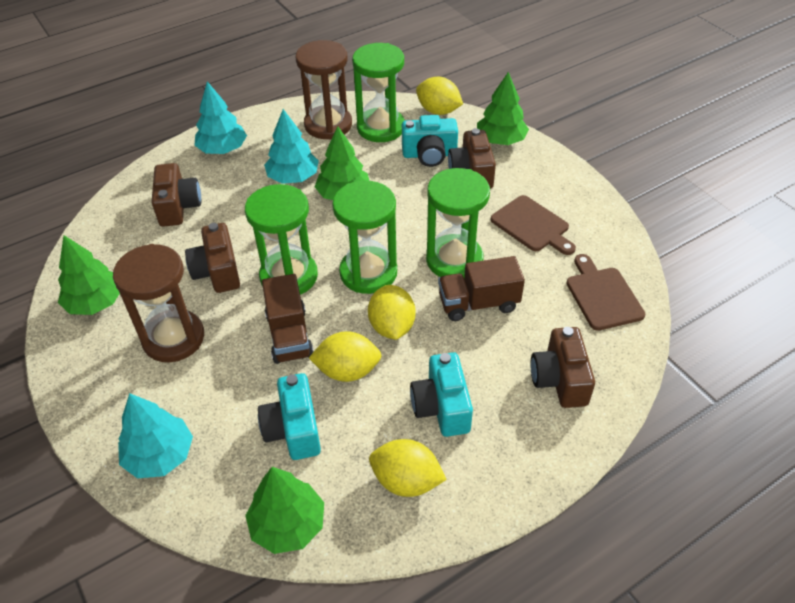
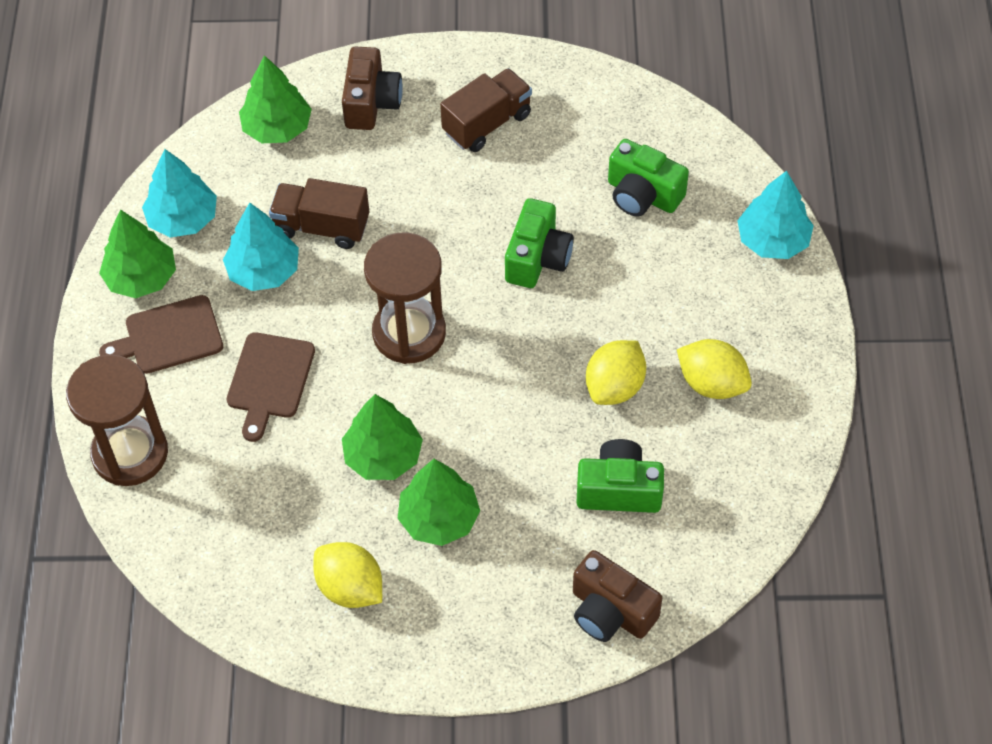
brown camera: 4 -> 2
green camera: 0 -> 3
green hourglass: 4 -> 0
turquoise camera: 3 -> 0
yellow lemon: 4 -> 3

